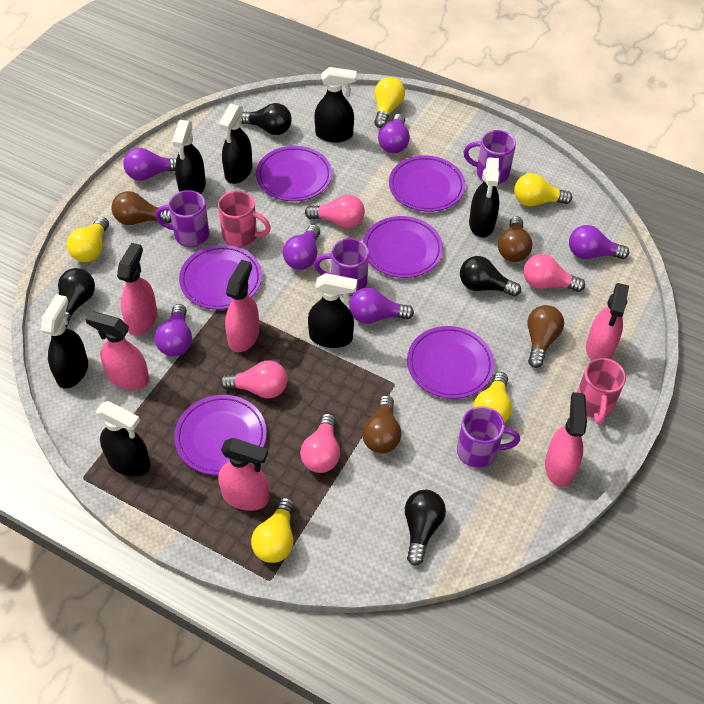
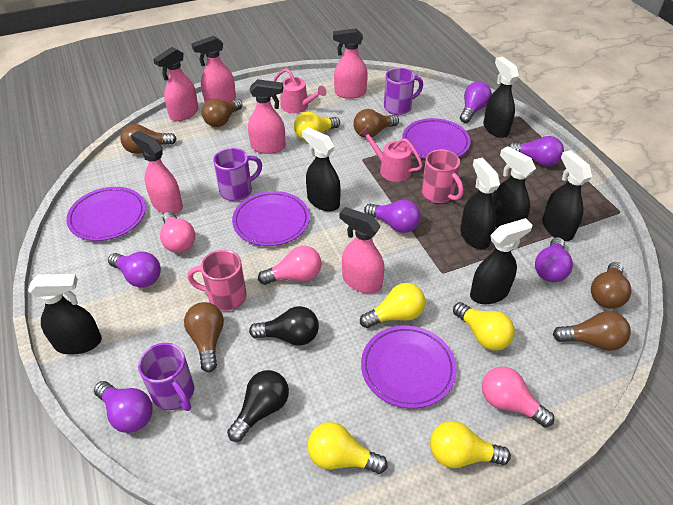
black light bulb: 4 -> 2
brown light bulb: 4 -> 6
pink light bulb: 4 -> 3
pink watering can: 0 -> 2
purple mug: 4 -> 3
purple plate: 6 -> 4

